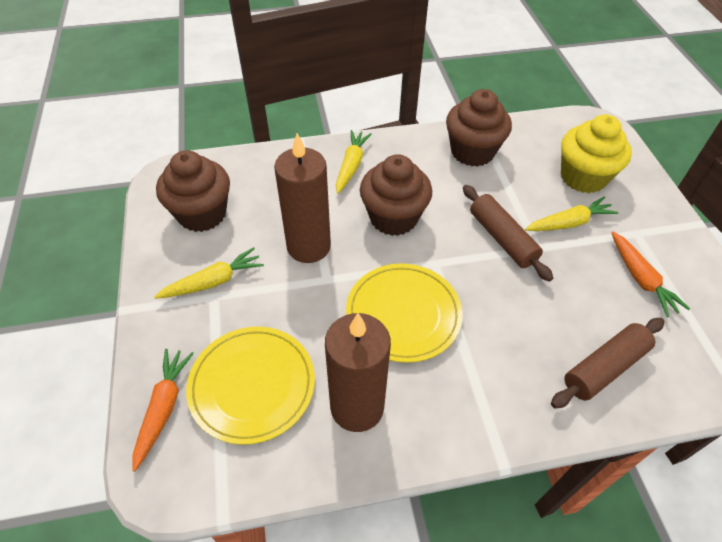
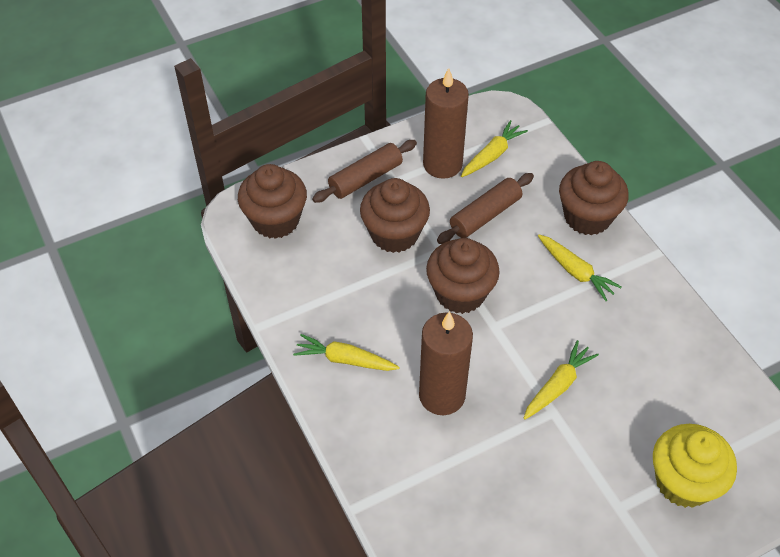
brown cupcake: 3 -> 4
orange carrot: 2 -> 0
yellow carrot: 3 -> 4
yellow plate: 2 -> 0

